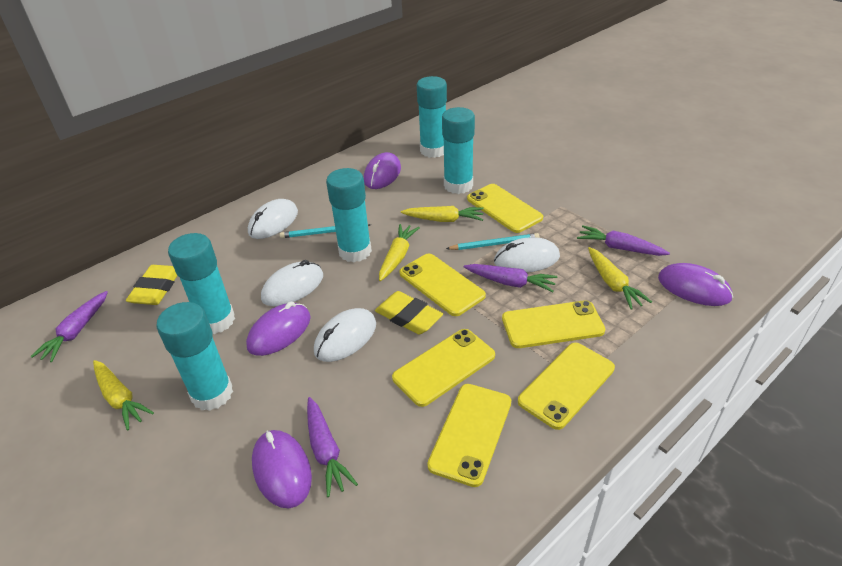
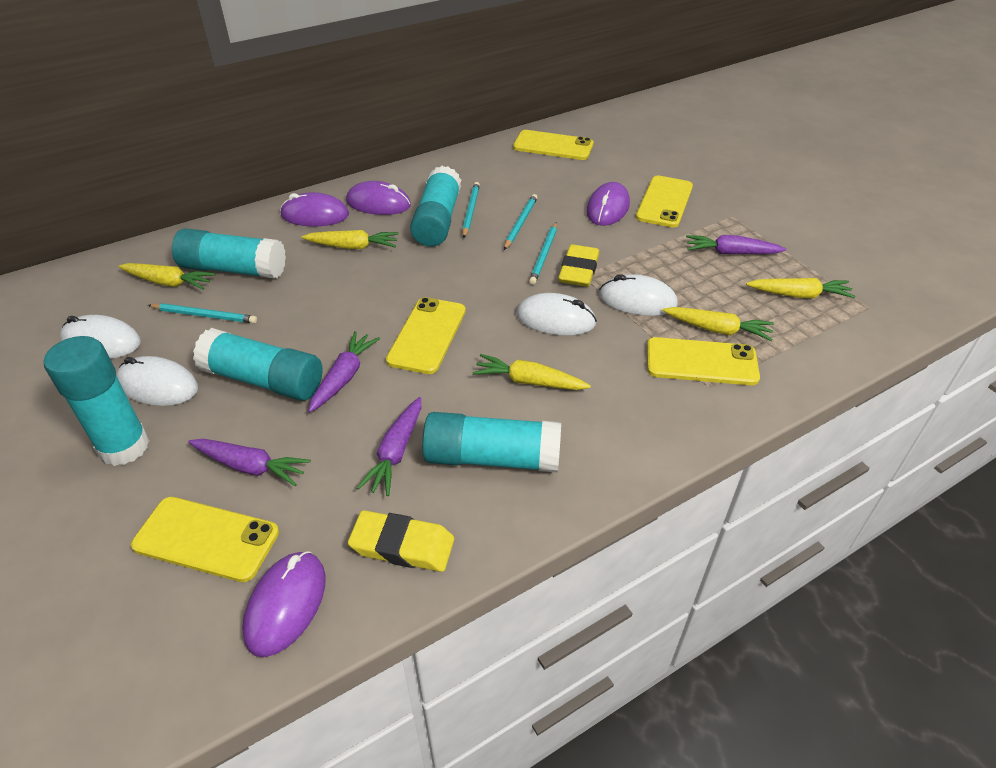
turquoise pencil: 2 -> 4
yellow carrot: 4 -> 5
yellow phone: 6 -> 5

